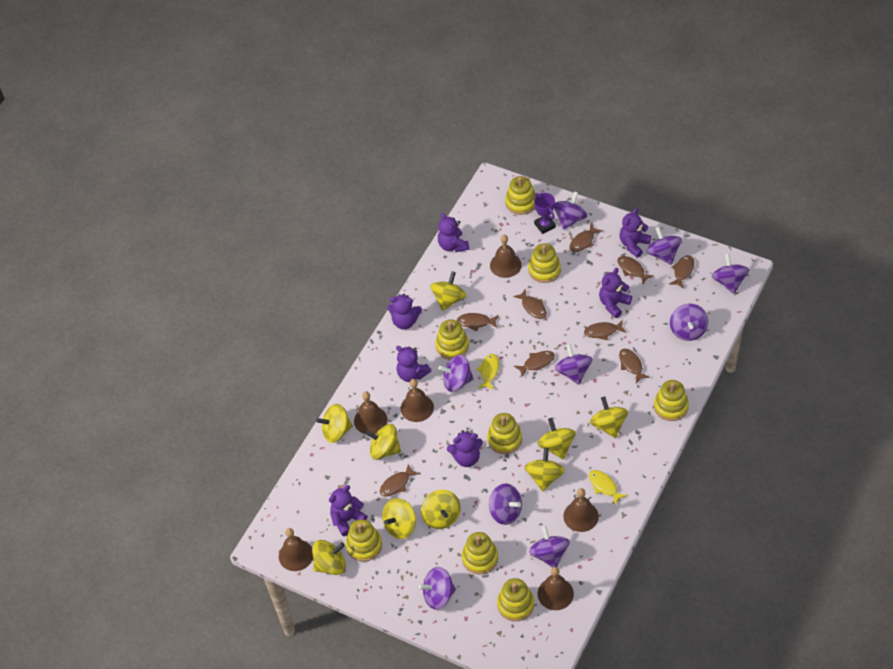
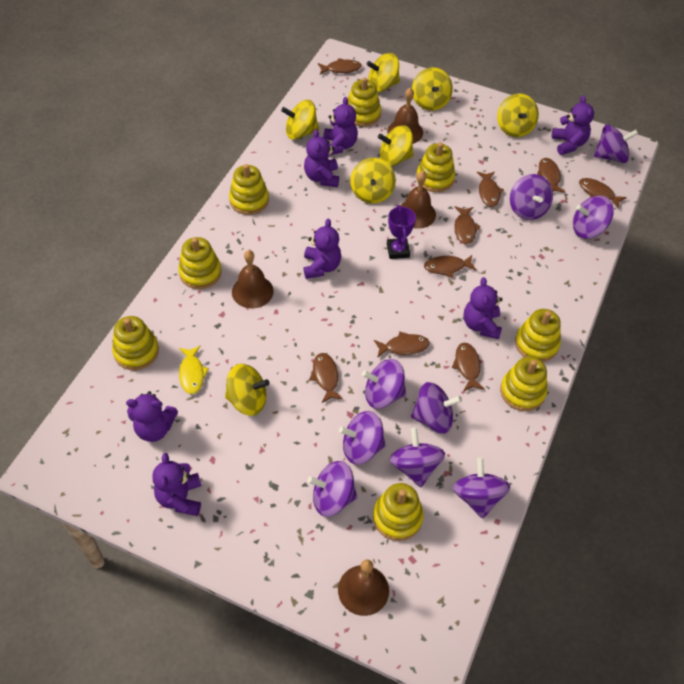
brown bell: 6 -> 4
yellow fish: 2 -> 1
yellow spinning top: 9 -> 7

